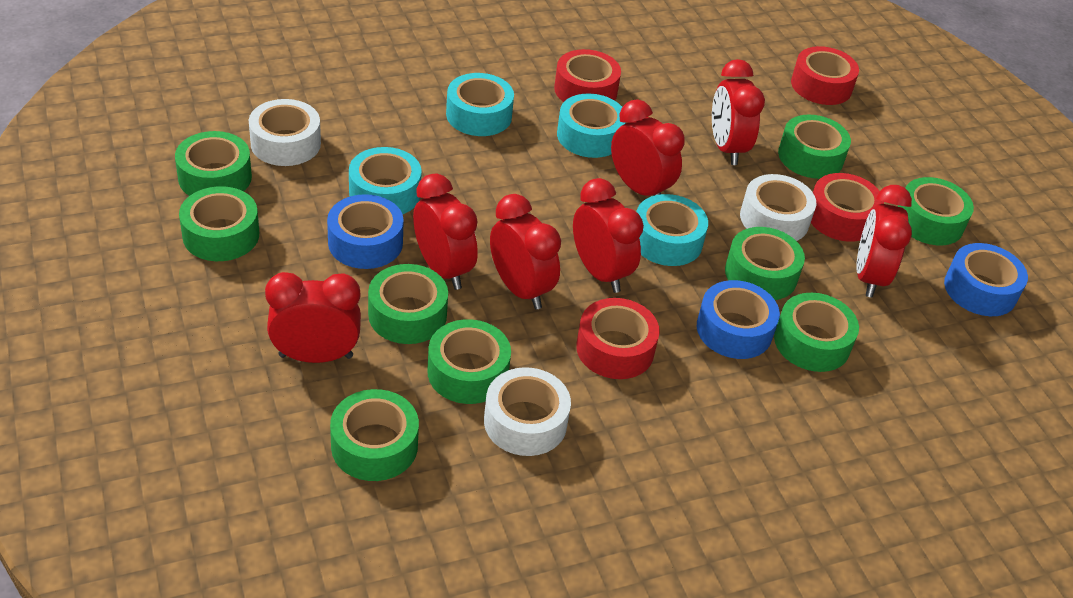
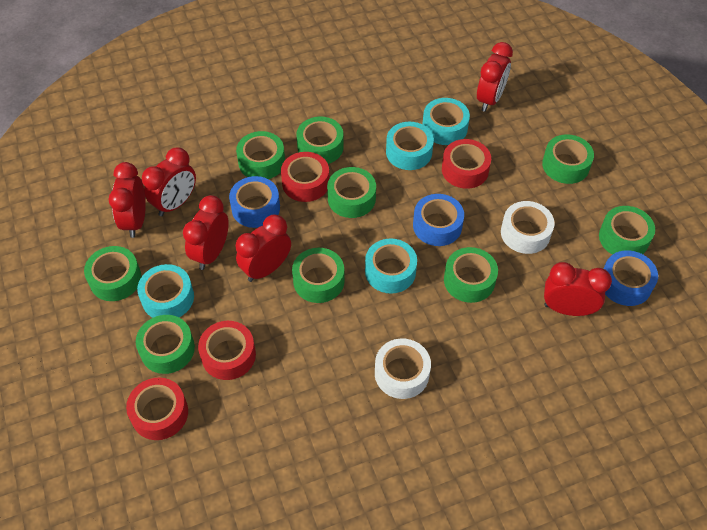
red clock: 7 -> 6
white tape: 3 -> 2

